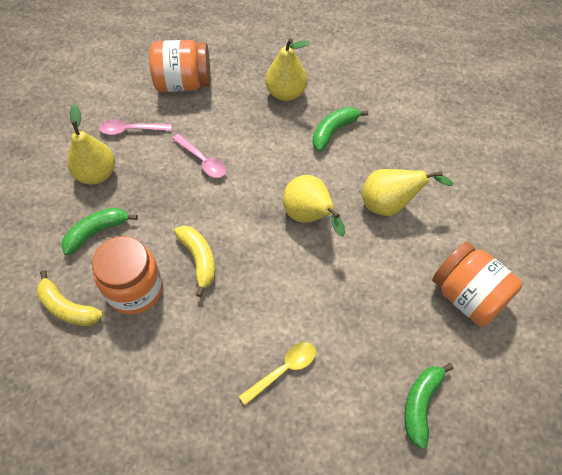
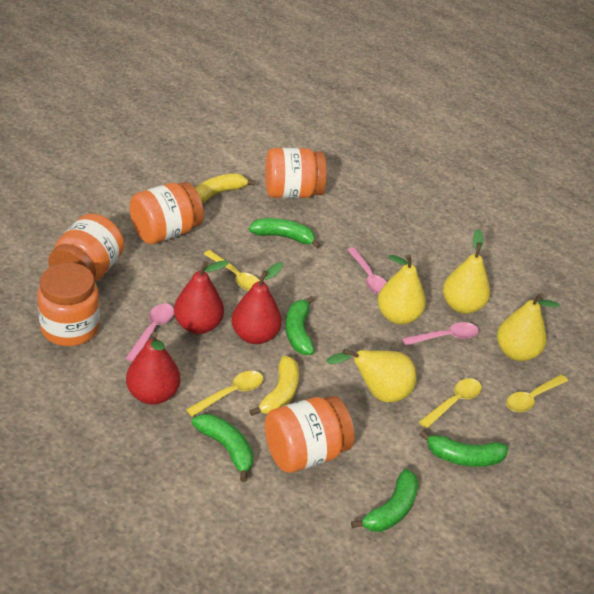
green banana: 3 -> 5
orange jar: 3 -> 5
pink spoon: 2 -> 3
red pear: 0 -> 3
yellow spoon: 1 -> 4

